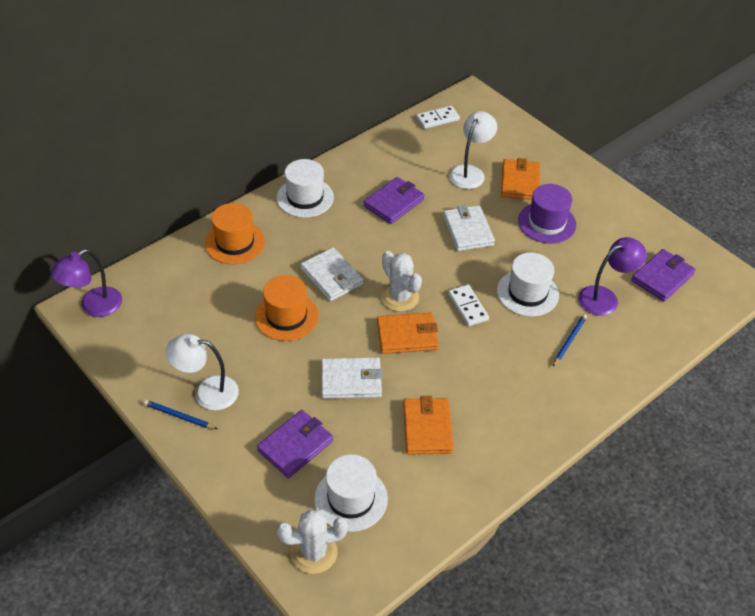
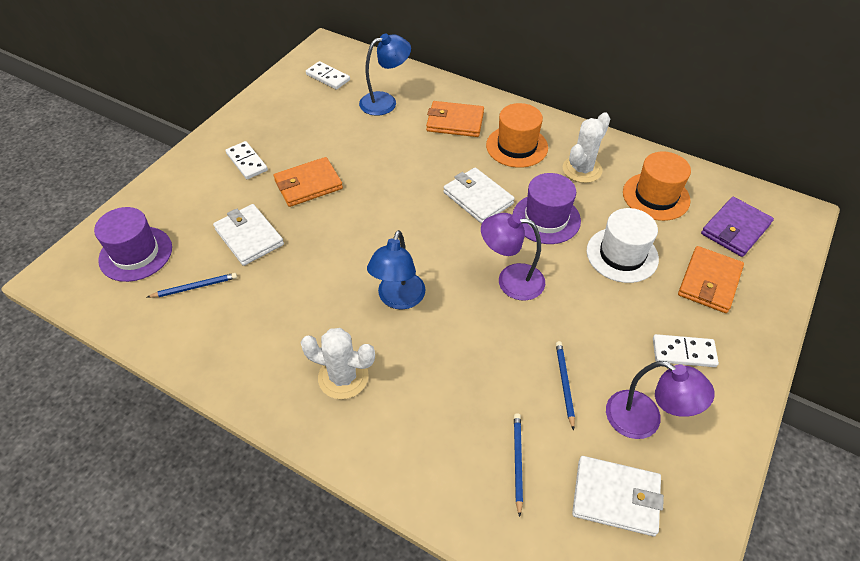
blue lamp: 0 -> 2
blue pencil: 2 -> 3
purple hat: 1 -> 2
purple wallet: 3 -> 1
white domino: 2 -> 3
white hat: 3 -> 1
white lamp: 2 -> 0

